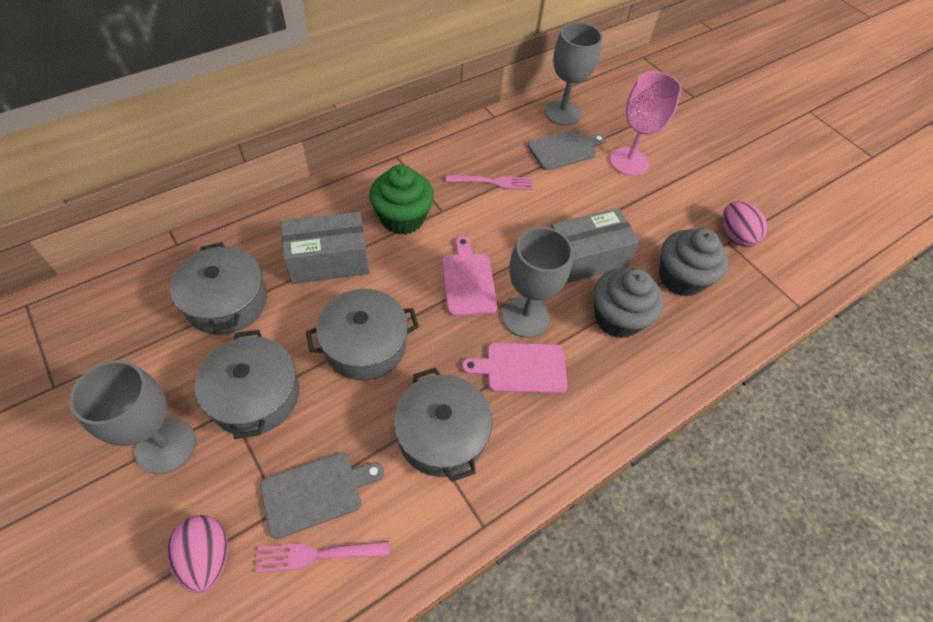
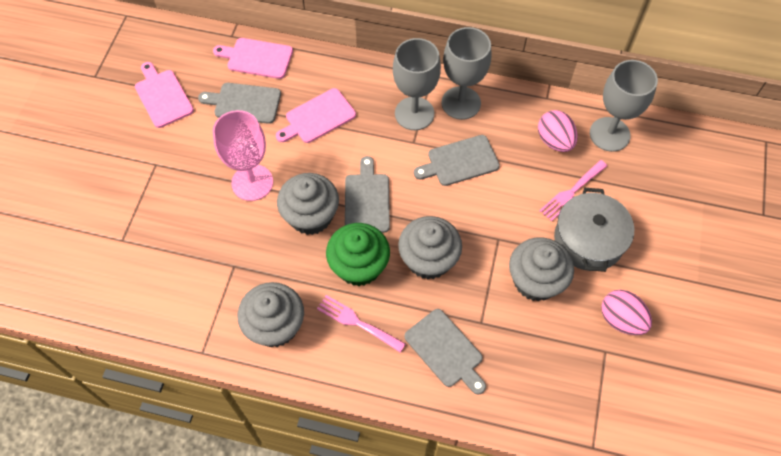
grey box: 2 -> 0
grey cupcake: 2 -> 4
grey cutting board: 2 -> 4
grey pot: 4 -> 1
pink cutting board: 2 -> 3

